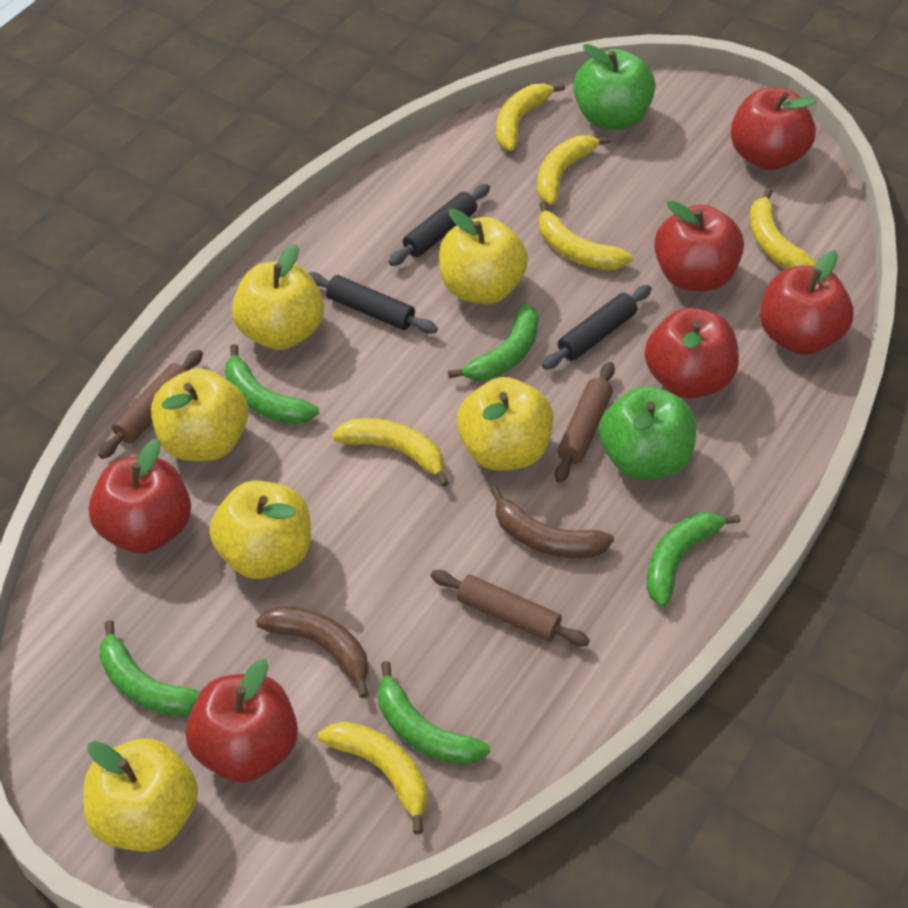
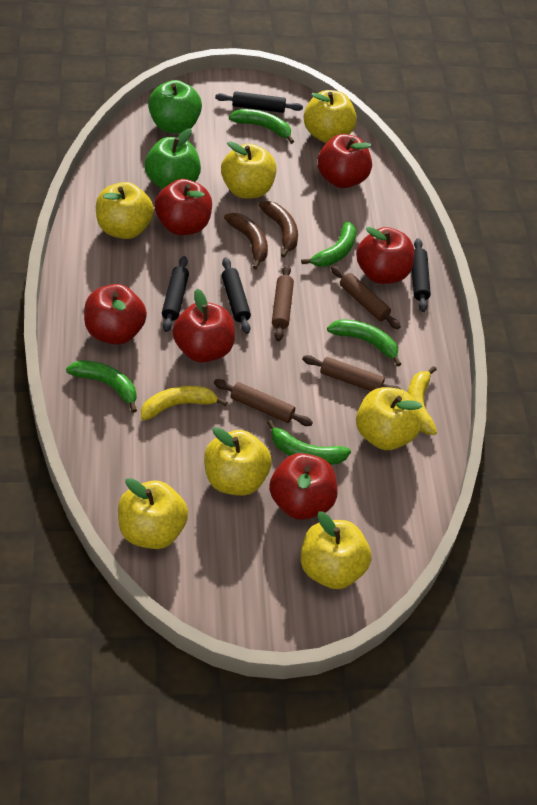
black rolling pin: 3 -> 4
brown rolling pin: 3 -> 4
yellow apple: 6 -> 7
yellow banana: 6 -> 2

